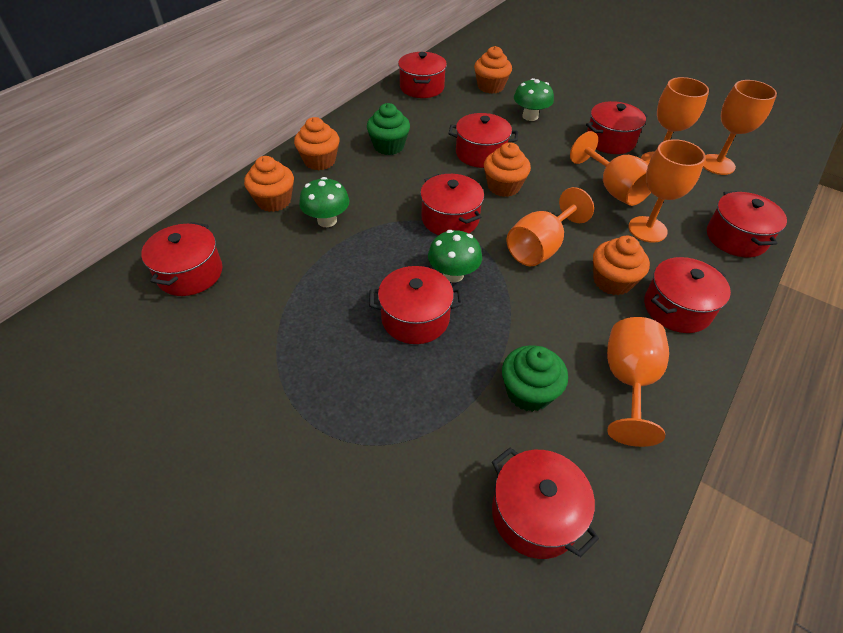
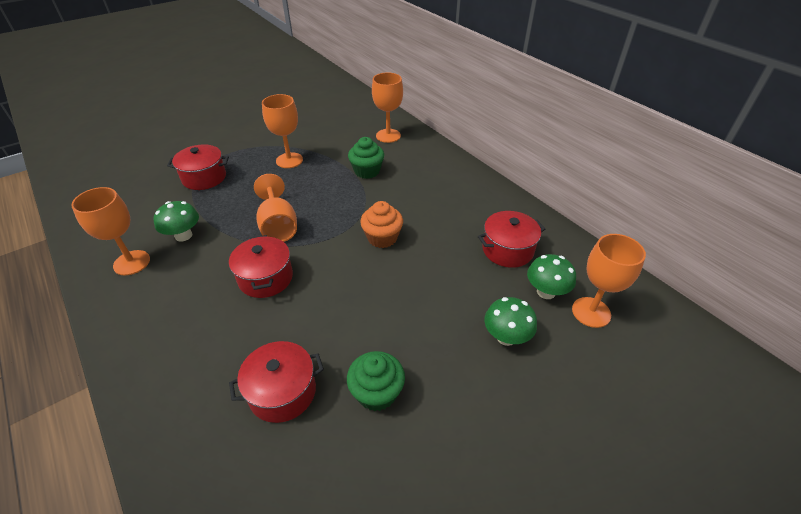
orange cupcake: 5 -> 1
orange goblet: 6 -> 5
red pot: 9 -> 4

